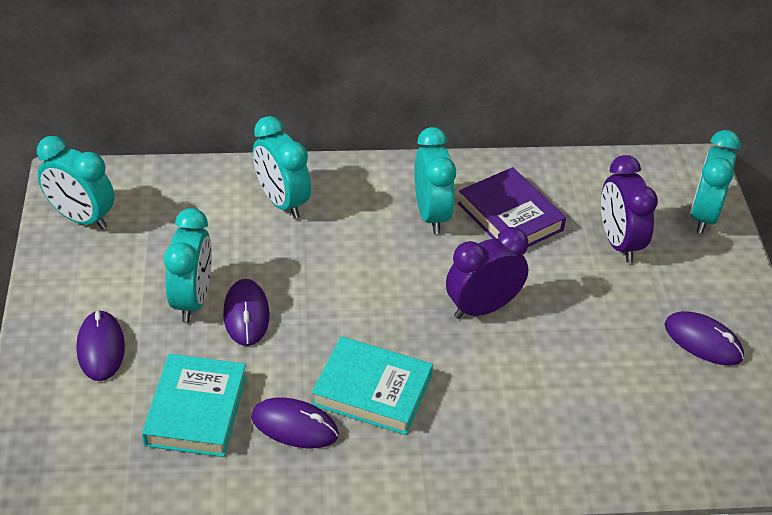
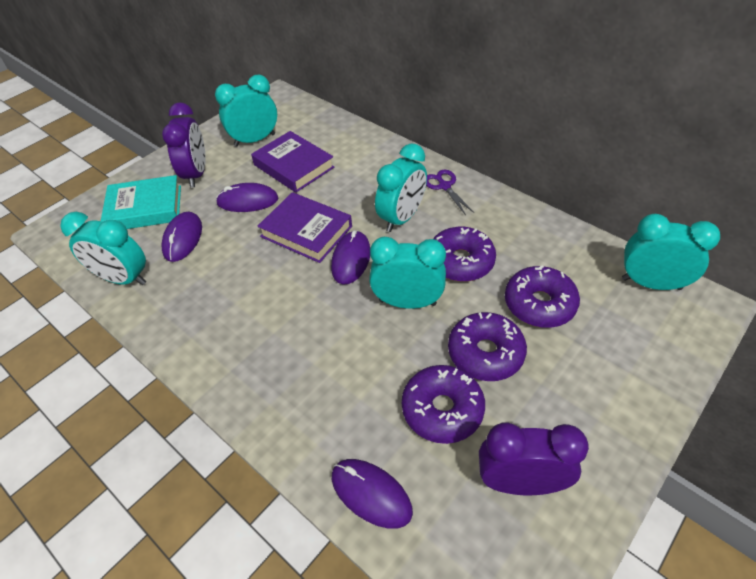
purple book: 1 -> 2
purple donut: 0 -> 4
purple scissors: 0 -> 1
turquoise book: 2 -> 1

